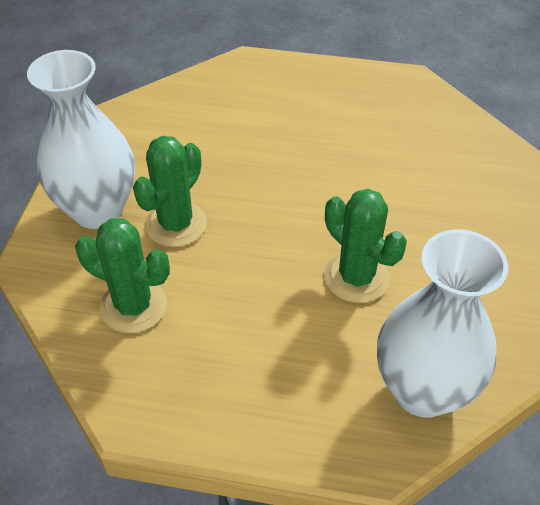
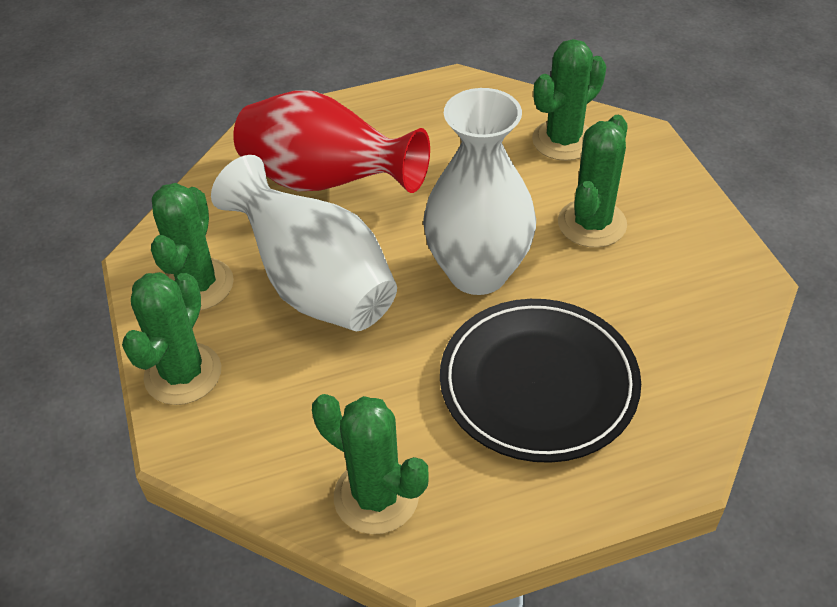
black plate: 0 -> 1
green cactus: 3 -> 5
red vase: 0 -> 1

